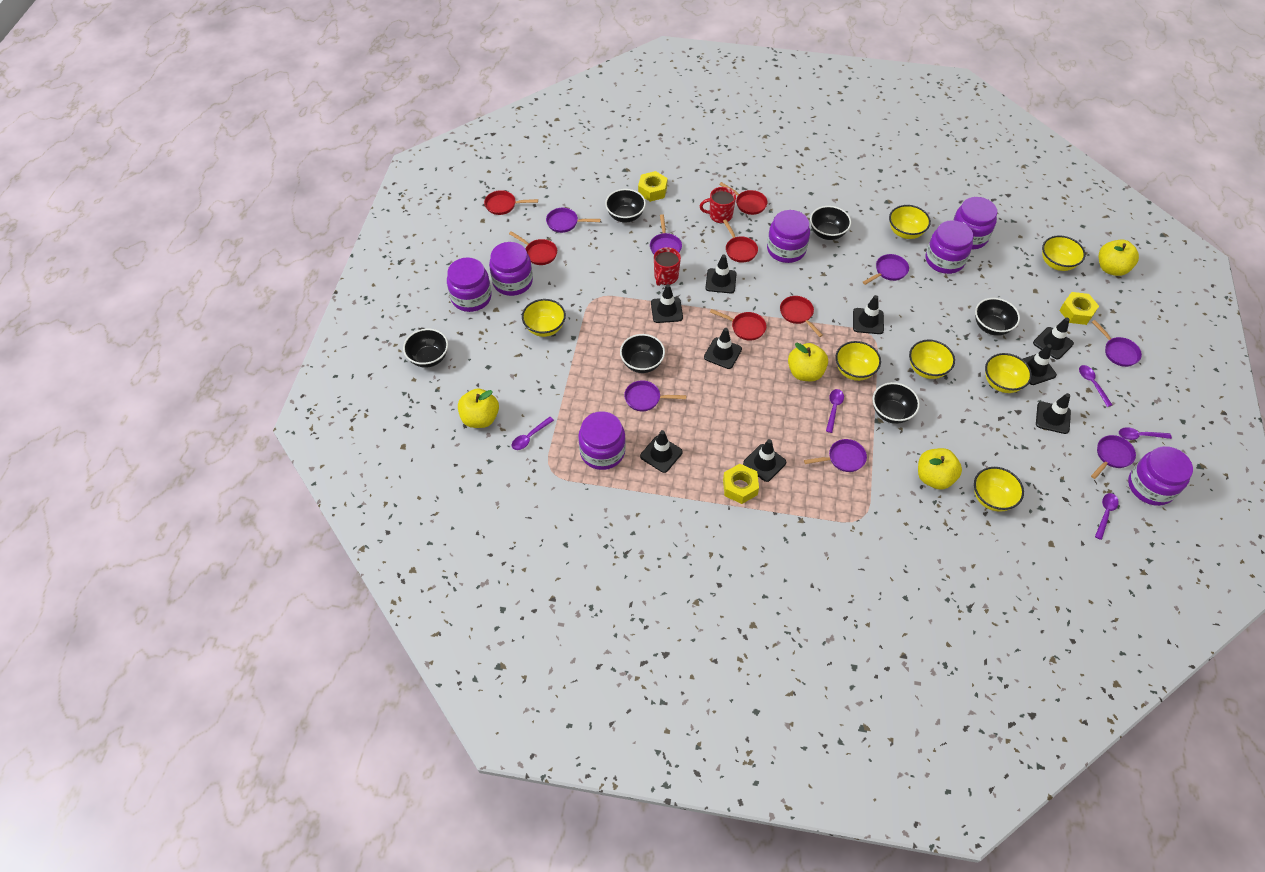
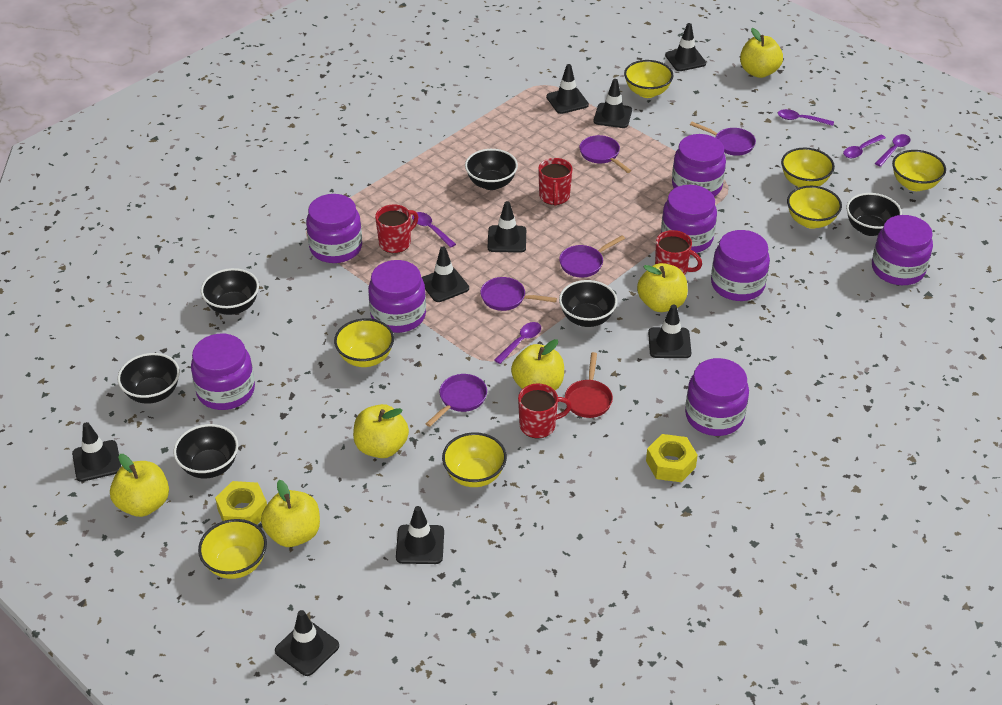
purple jar: 7 -> 8
purple pan: 7 -> 5
red mug: 2 -> 4
red pan: 6 -> 1
yellow apple: 4 -> 6
yellow nut: 3 -> 2

